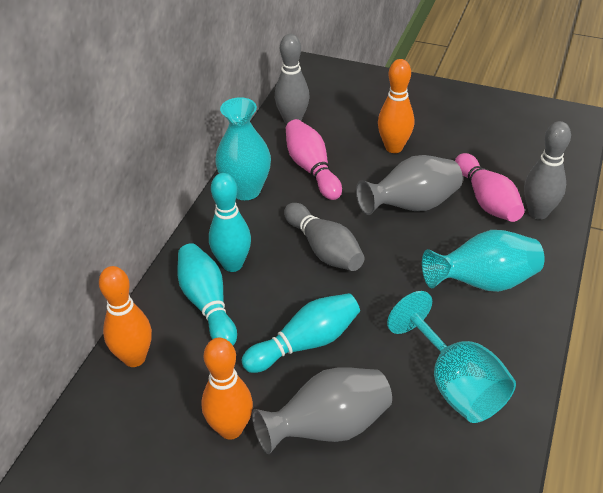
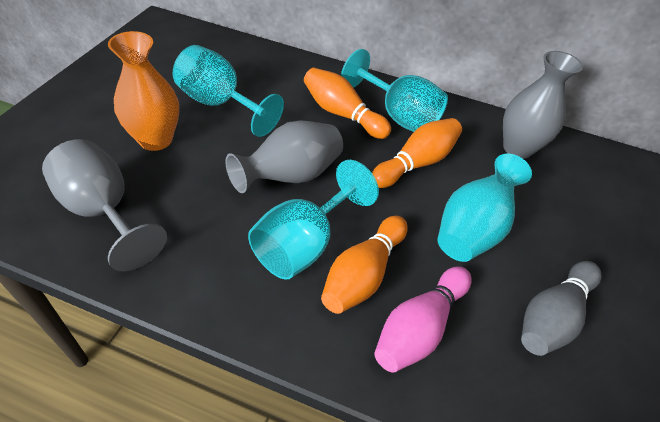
grey bowling pin: 3 -> 1
grey goblet: 0 -> 1
orange vase: 0 -> 1
pink bowling pin: 2 -> 1
turquoise bowling pin: 3 -> 0
turquoise goblet: 1 -> 3
turquoise vase: 2 -> 1

